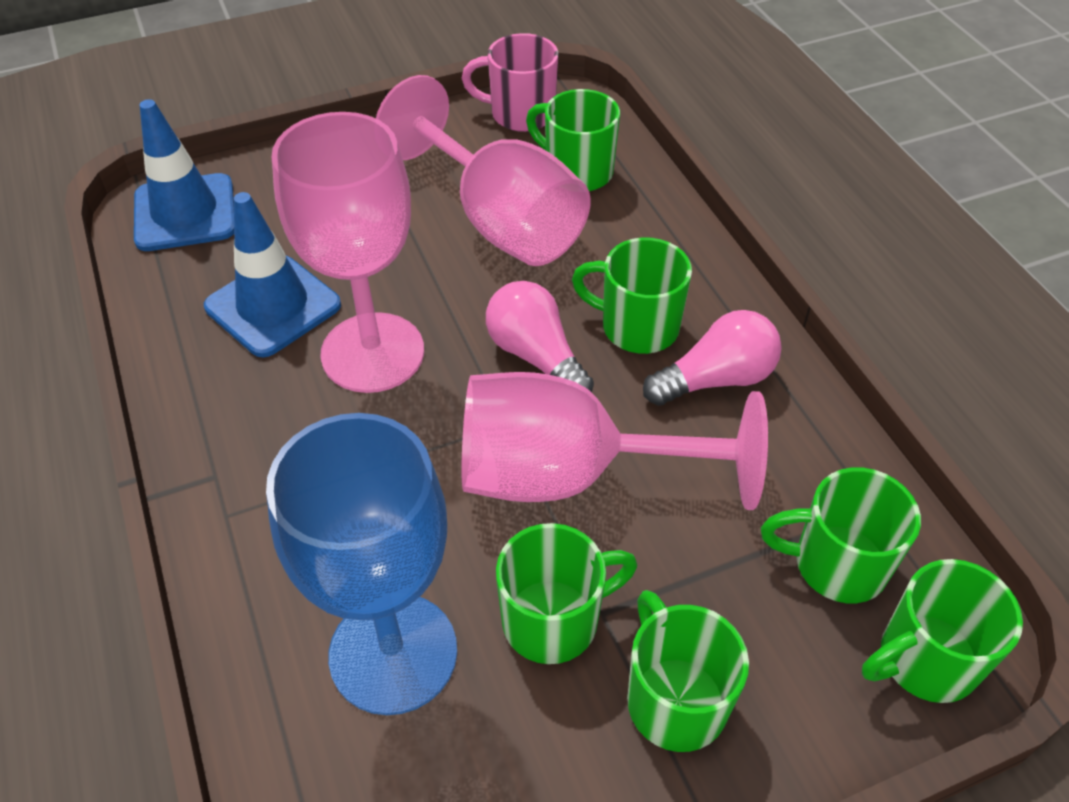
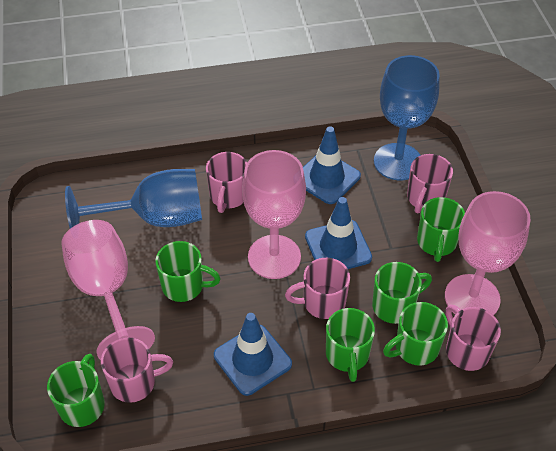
blue goblet: 1 -> 2
blue traffic cone: 2 -> 3
pink light bulb: 2 -> 0
pink mug: 1 -> 5

